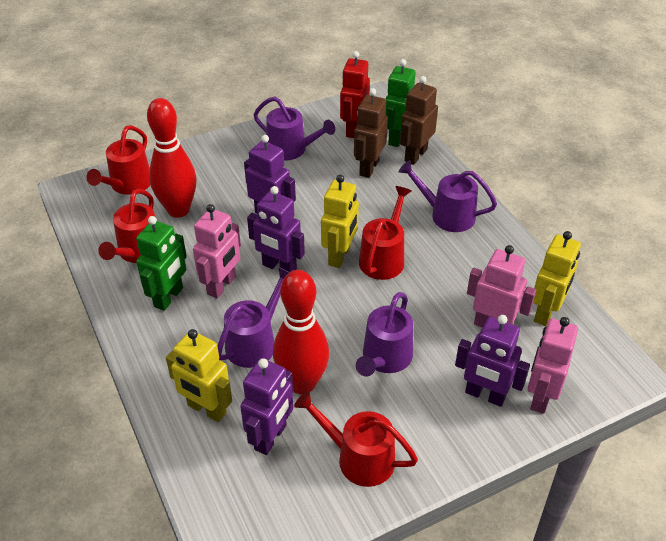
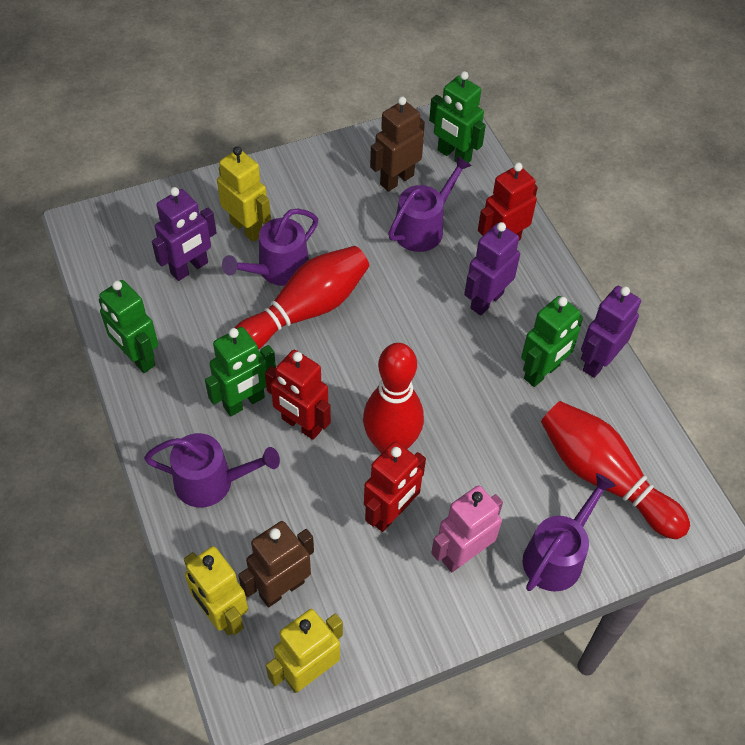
green robot: 2 -> 4
pink robot: 3 -> 1
purple robot: 4 -> 3
red bowling pin: 2 -> 3
red robot: 1 -> 3
red watering can: 4 -> 0

